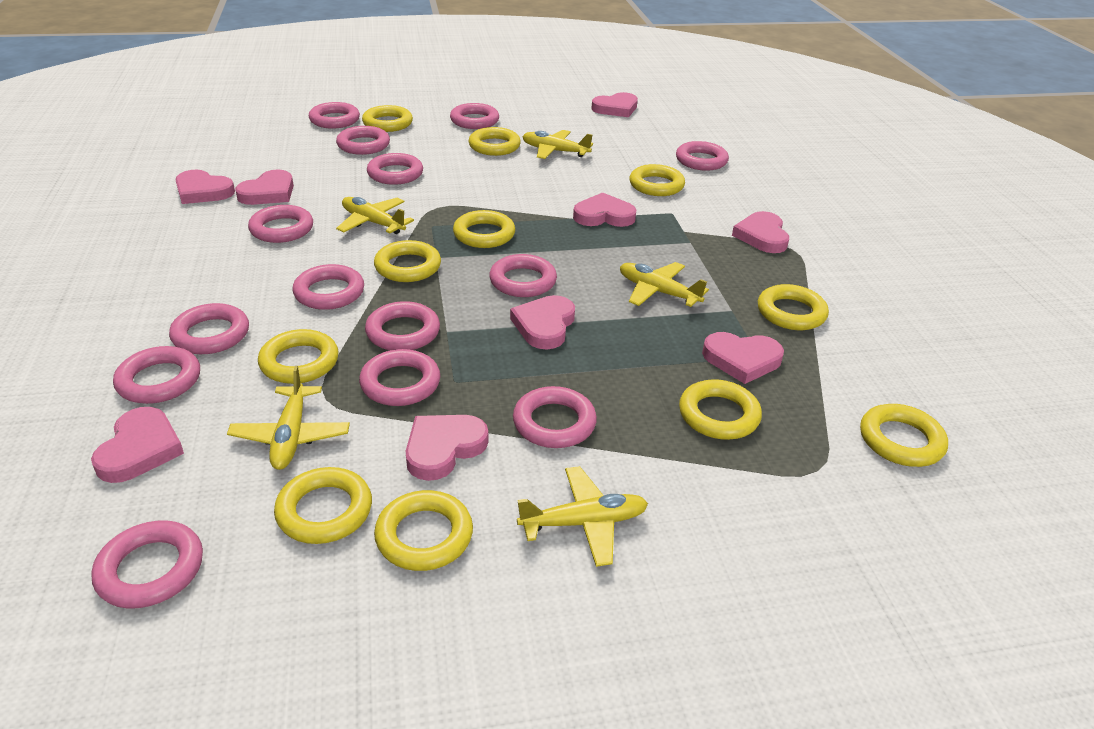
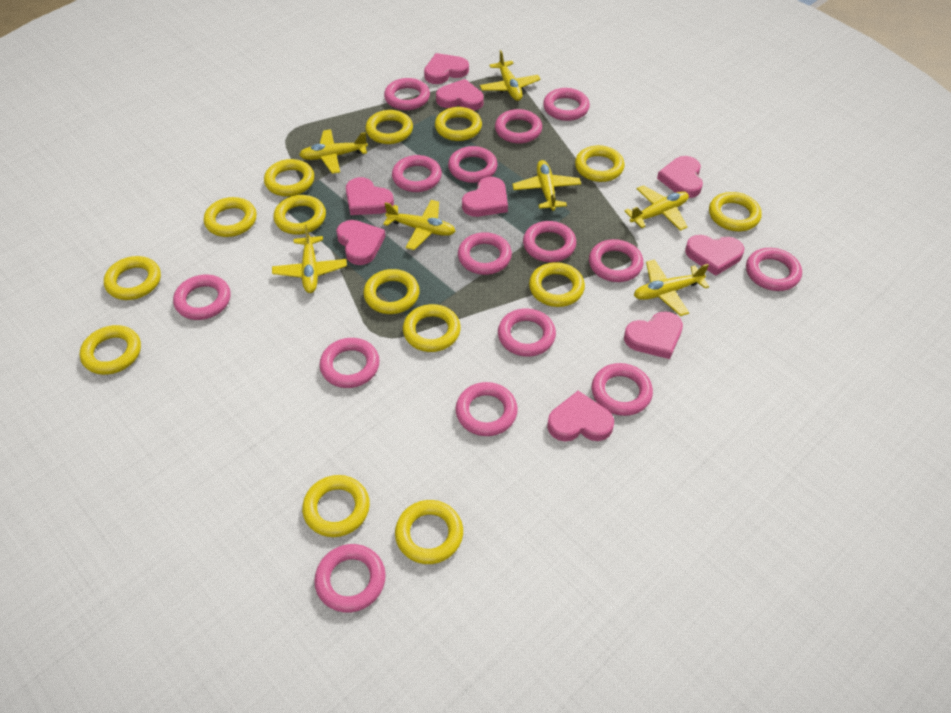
pink ring: 14 -> 15
yellow plane: 5 -> 7
yellow ring: 11 -> 14

